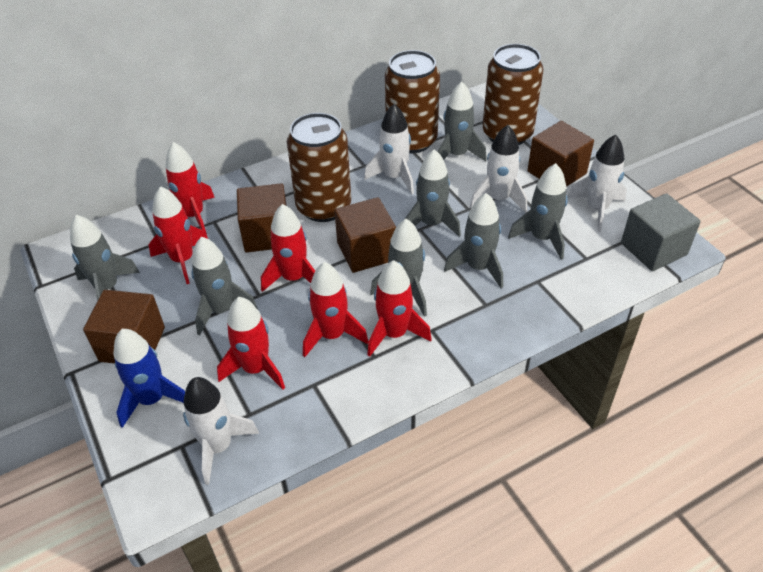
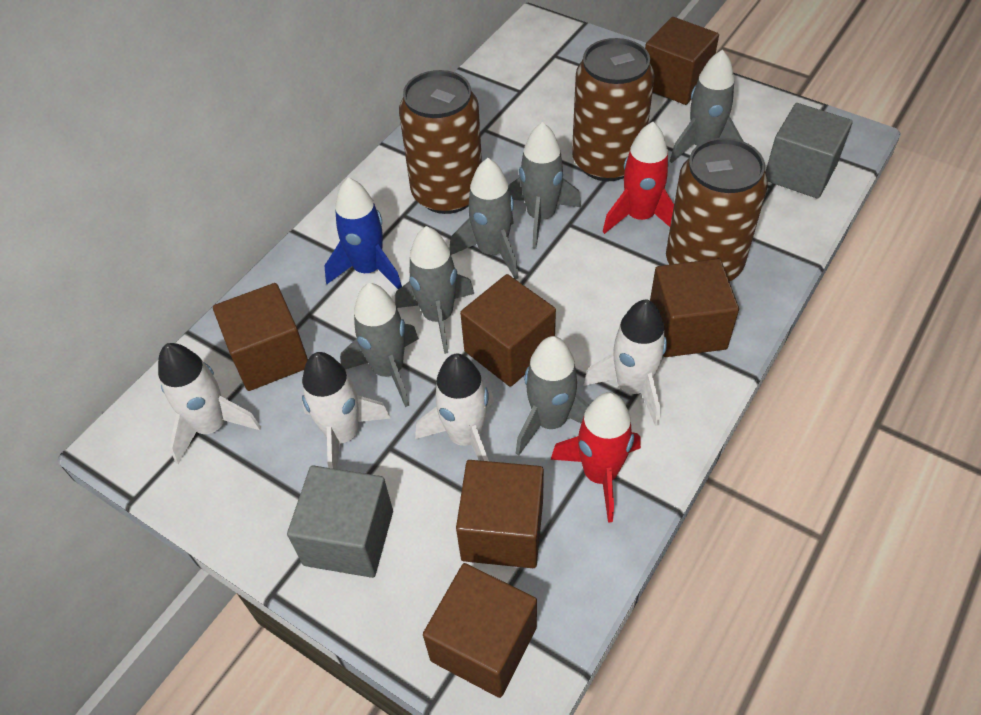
brown cube: 4 -> 6
grey cube: 1 -> 2
grey rocket: 7 -> 6
red rocket: 6 -> 2

